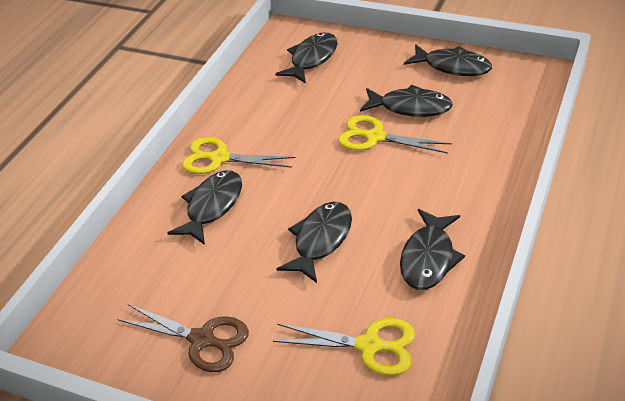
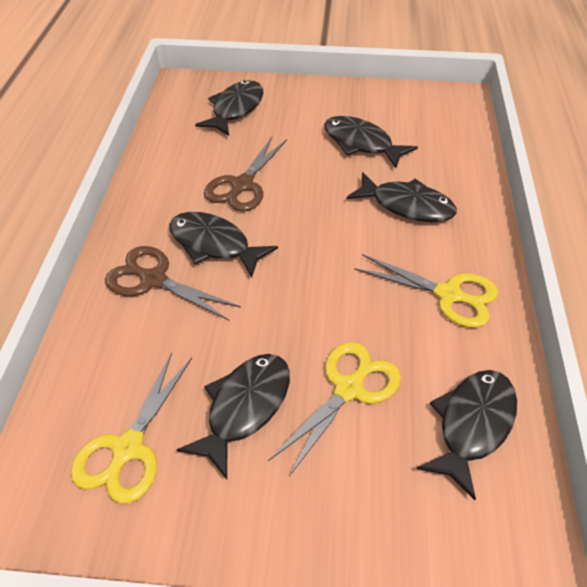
brown scissors: 1 -> 2

